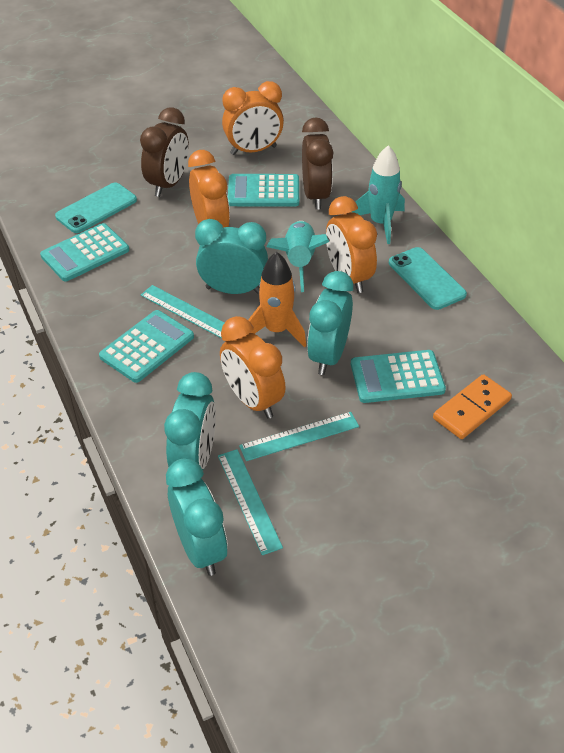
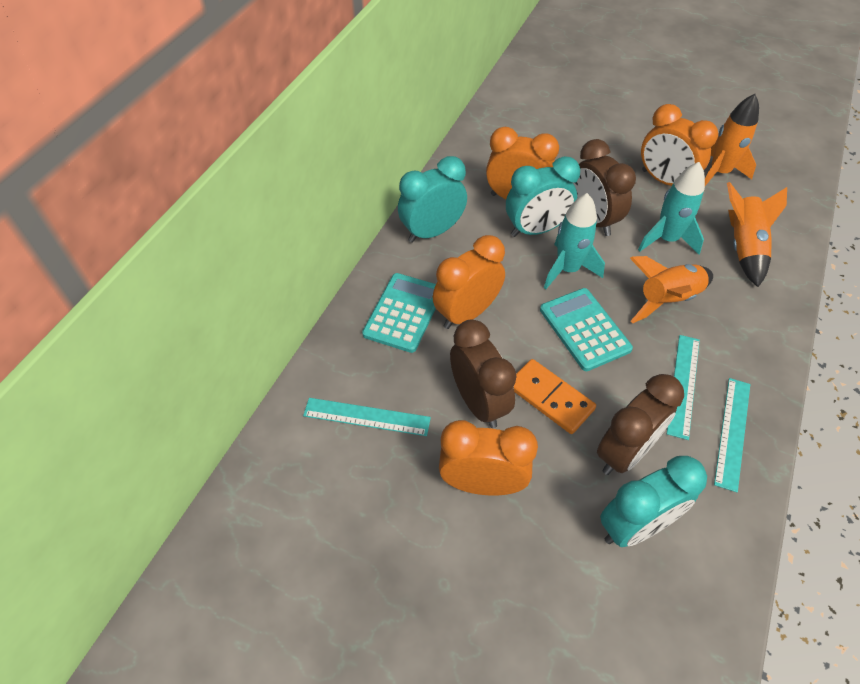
brown clock: 2 -> 3
orange rocket: 1 -> 3
turquoise calculator: 4 -> 2
turquoise clock: 4 -> 3
turquoise phone: 2 -> 0

